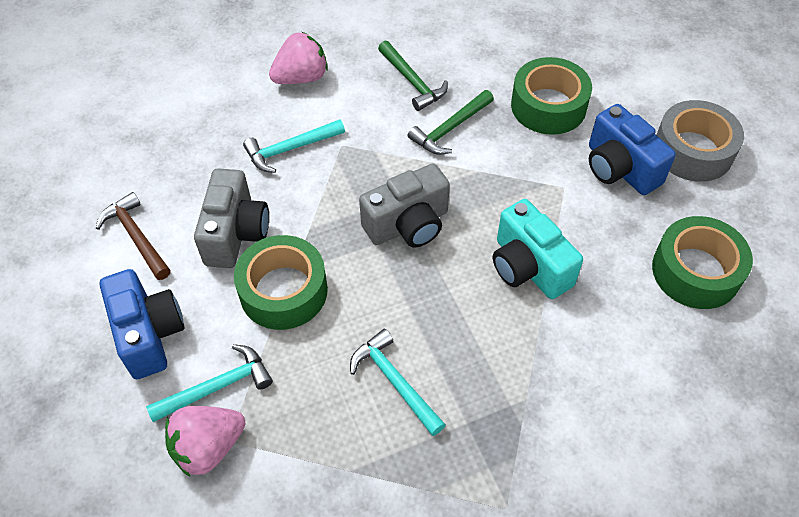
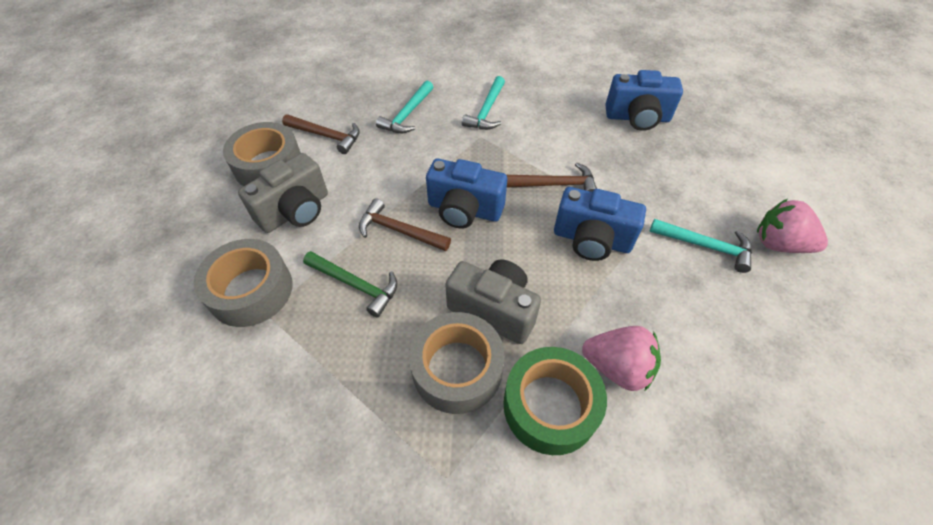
blue camera: 2 -> 3
brown hammer: 1 -> 3
green hammer: 2 -> 1
green tape: 3 -> 1
grey tape: 1 -> 3
turquoise camera: 1 -> 0

